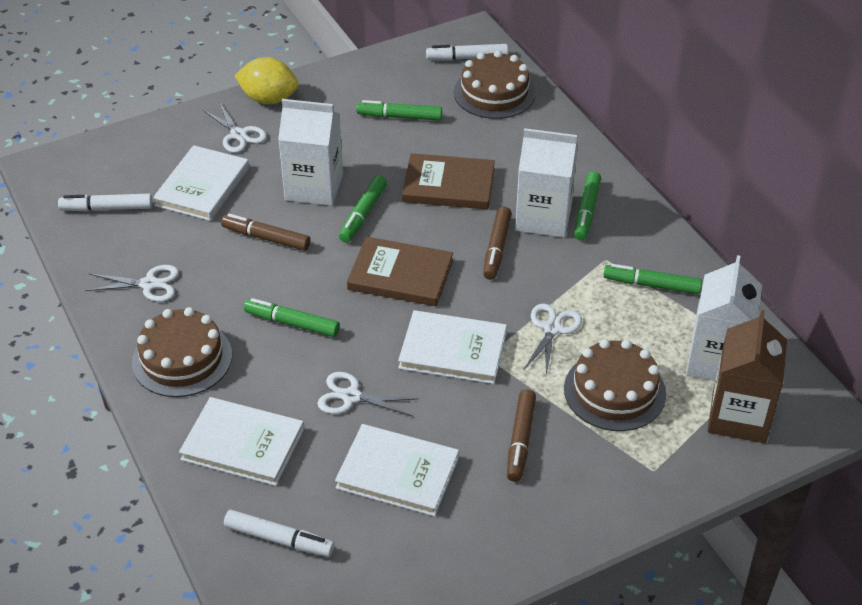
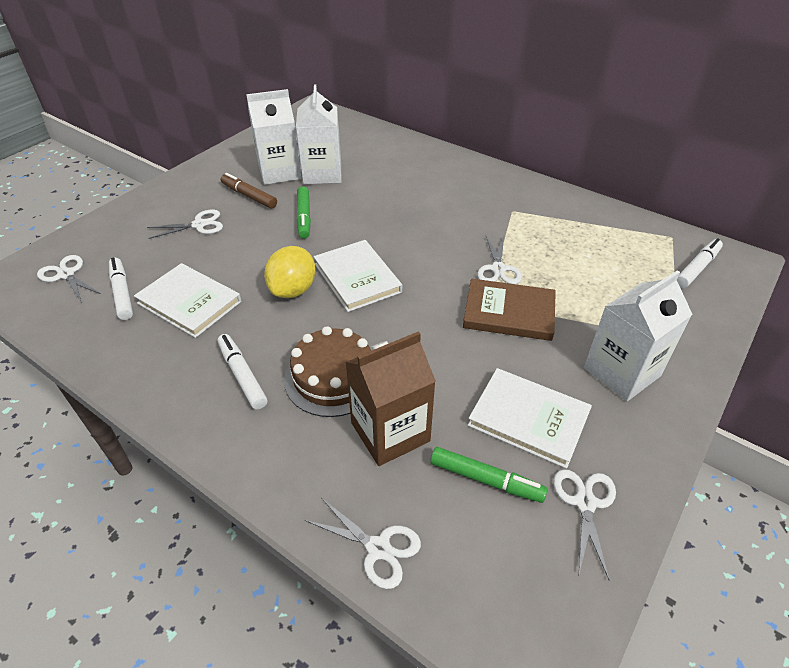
brown book: 2 -> 1
brown cake: 3 -> 1
brown marker: 3 -> 1
green marker: 5 -> 2
white book: 4 -> 3
white scissors: 4 -> 5

